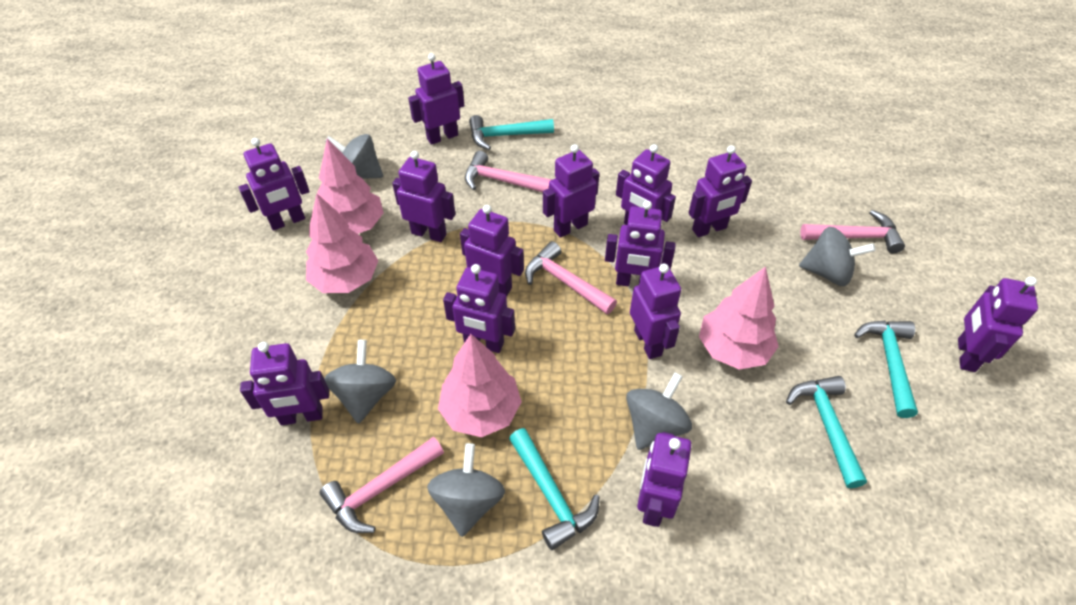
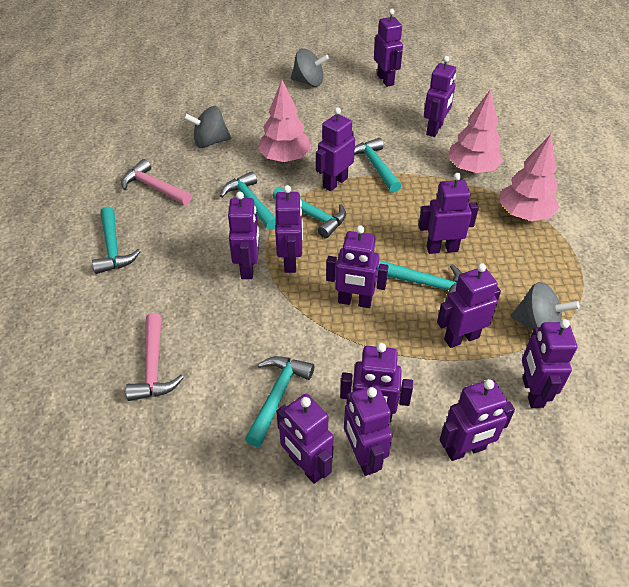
grey spinning top: 5 -> 3
pink hammer: 4 -> 2
pink tree: 4 -> 3
turquoise hammer: 4 -> 6

